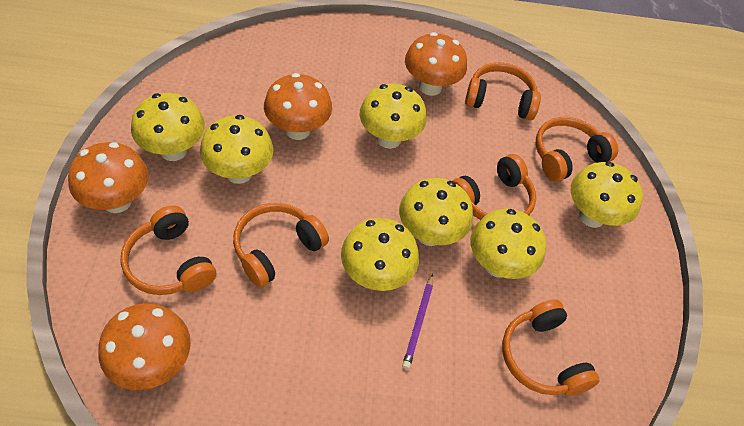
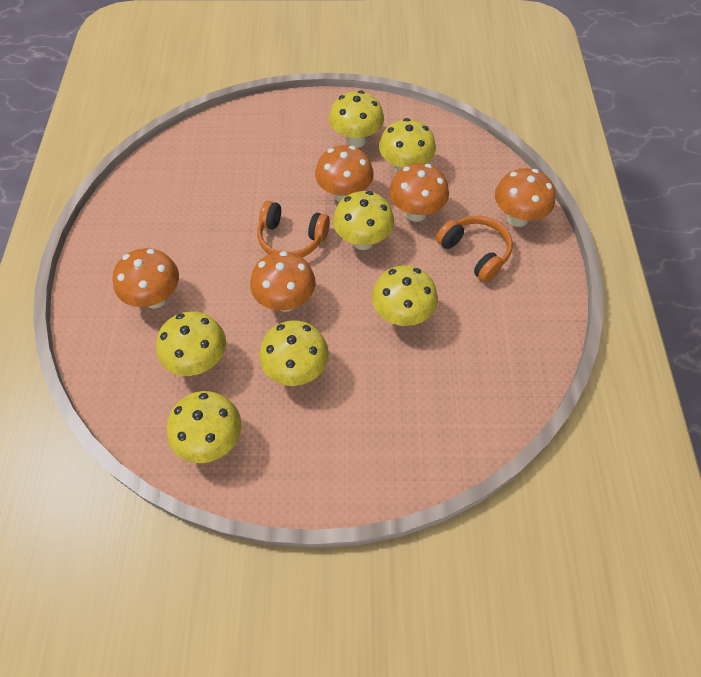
orange headphones: 6 -> 2
orange mushroom: 4 -> 5
purple pencil: 1 -> 0

